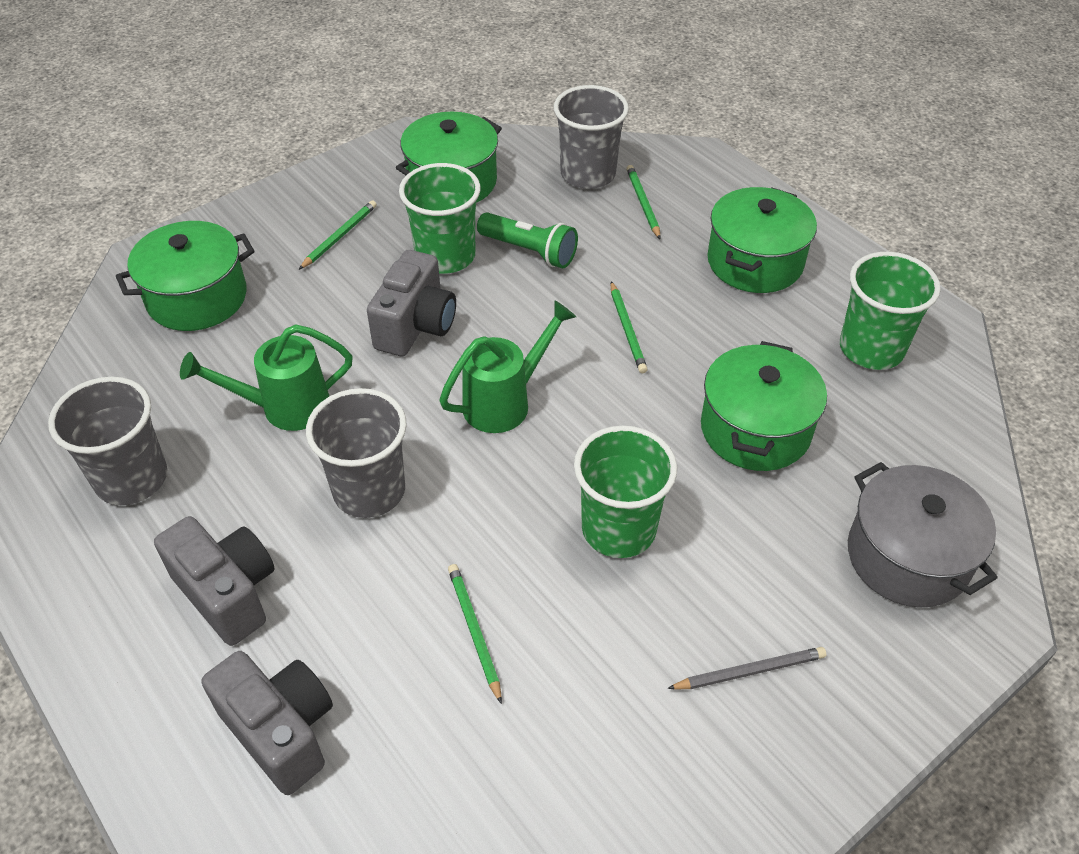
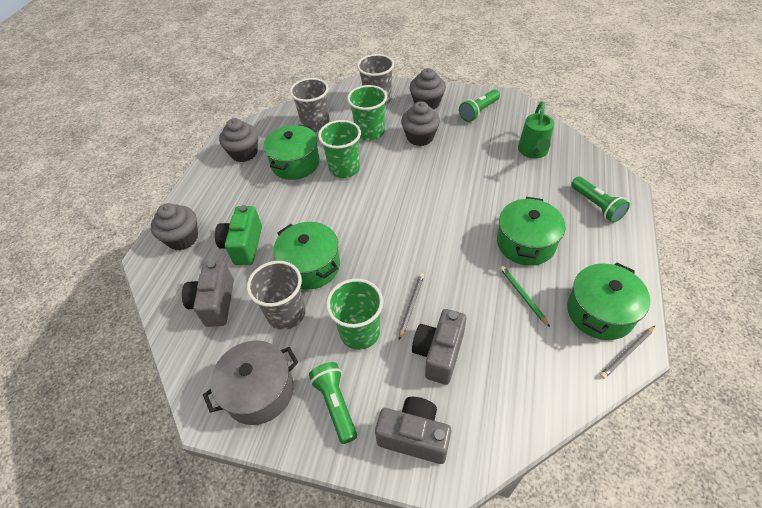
green camera: 0 -> 1
green flashlight: 1 -> 3
green pencil: 4 -> 1
green watering can: 2 -> 1
grey cupcake: 0 -> 4
grey pencil: 1 -> 2

